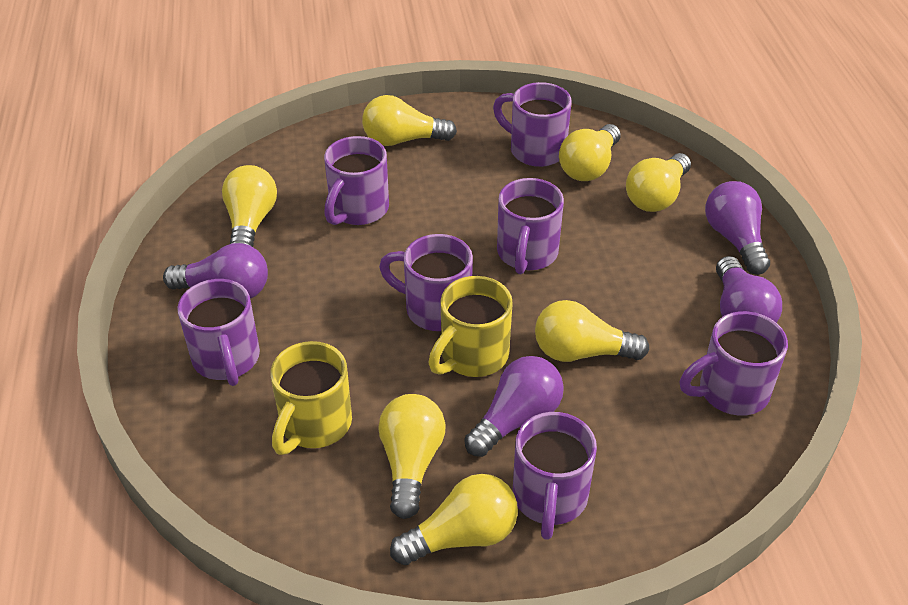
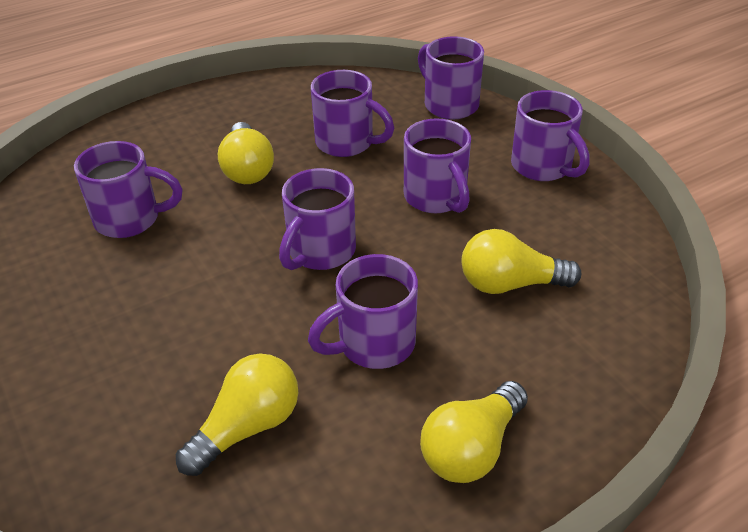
purple light bulb: 4 -> 0
yellow light bulb: 7 -> 4
yellow mug: 2 -> 0

